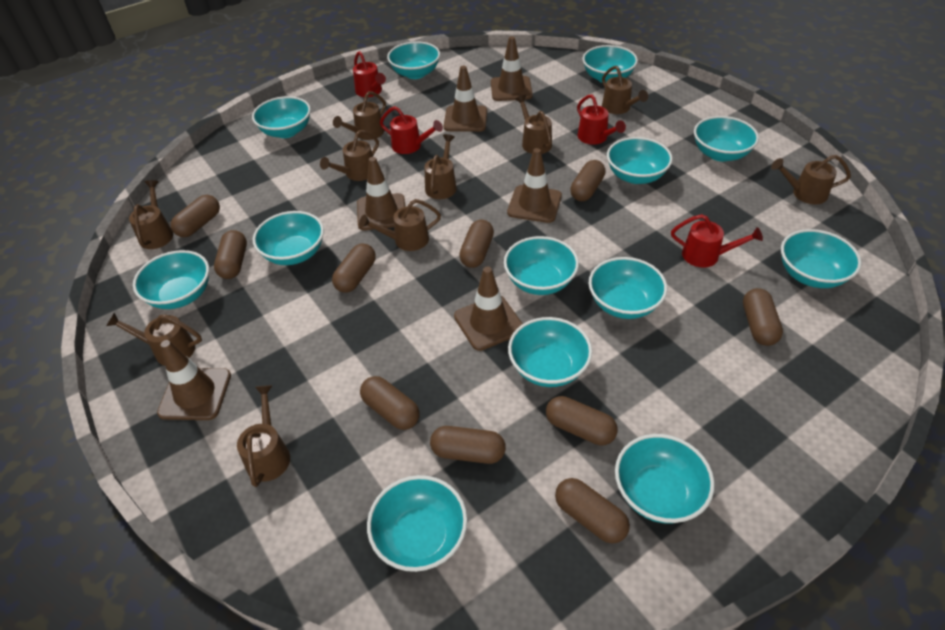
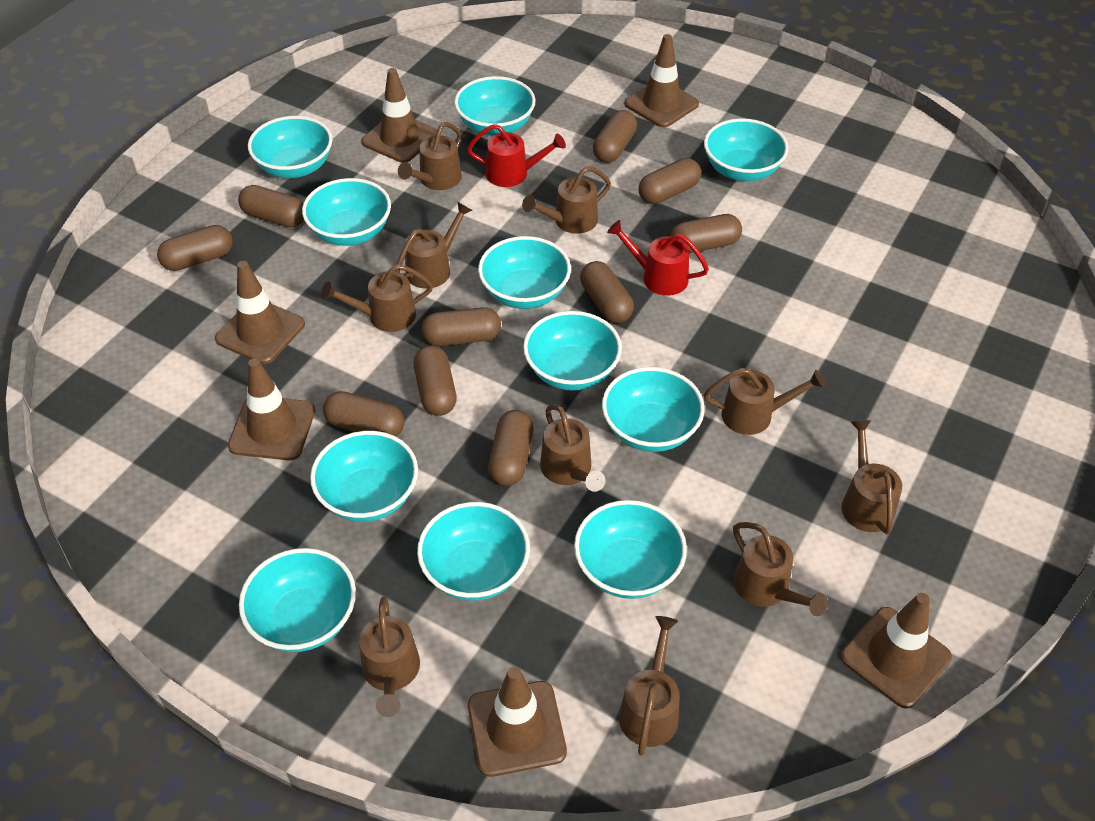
red watering can: 4 -> 2
turquoise bowl: 13 -> 11

